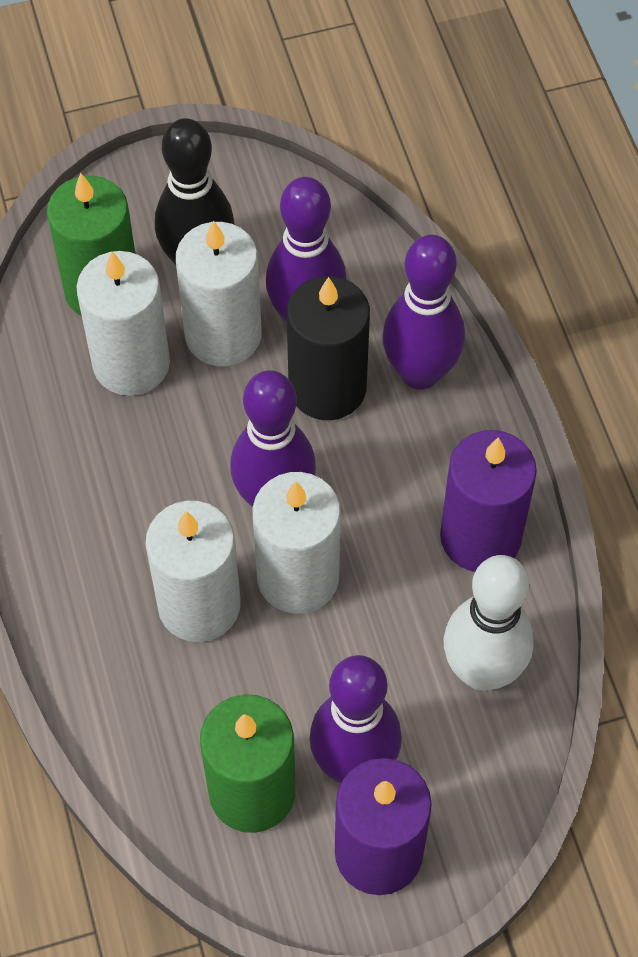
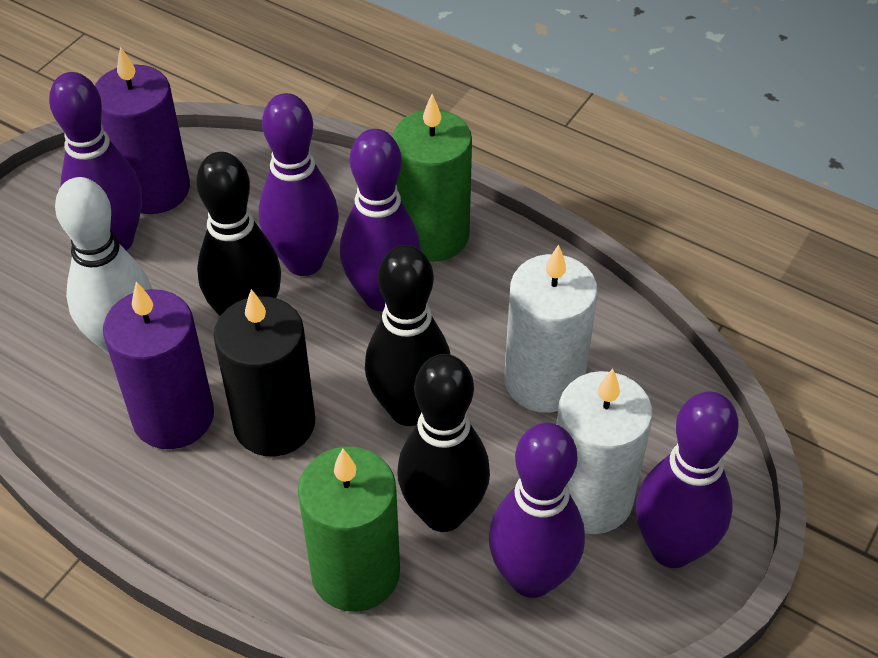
black bowling pin: 1 -> 3
purple bowling pin: 4 -> 5
white candle: 4 -> 2

